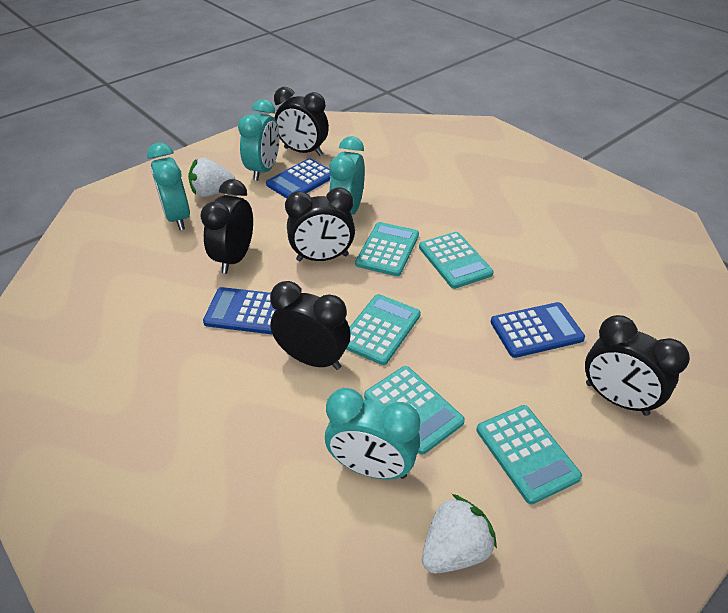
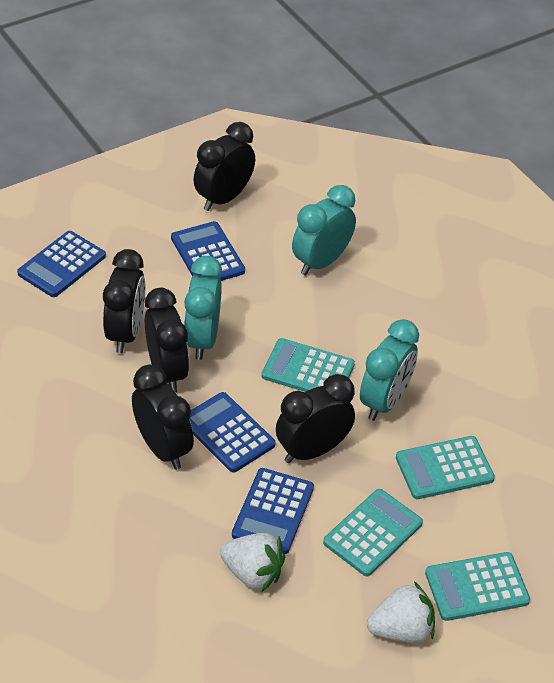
blue calculator: 3 -> 4
turquoise calculator: 5 -> 4
turquoise clock: 4 -> 3

